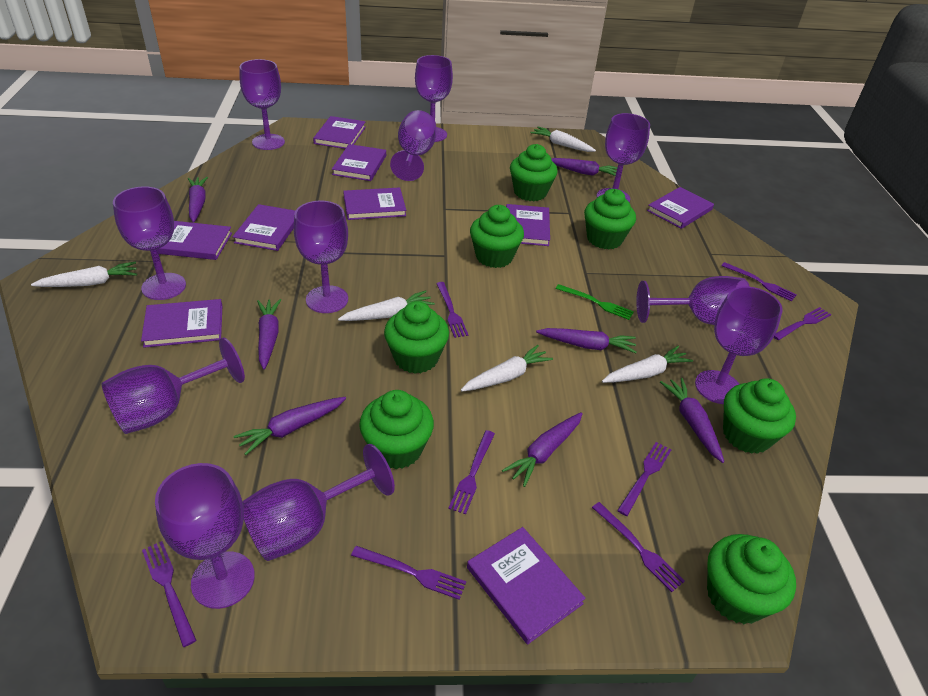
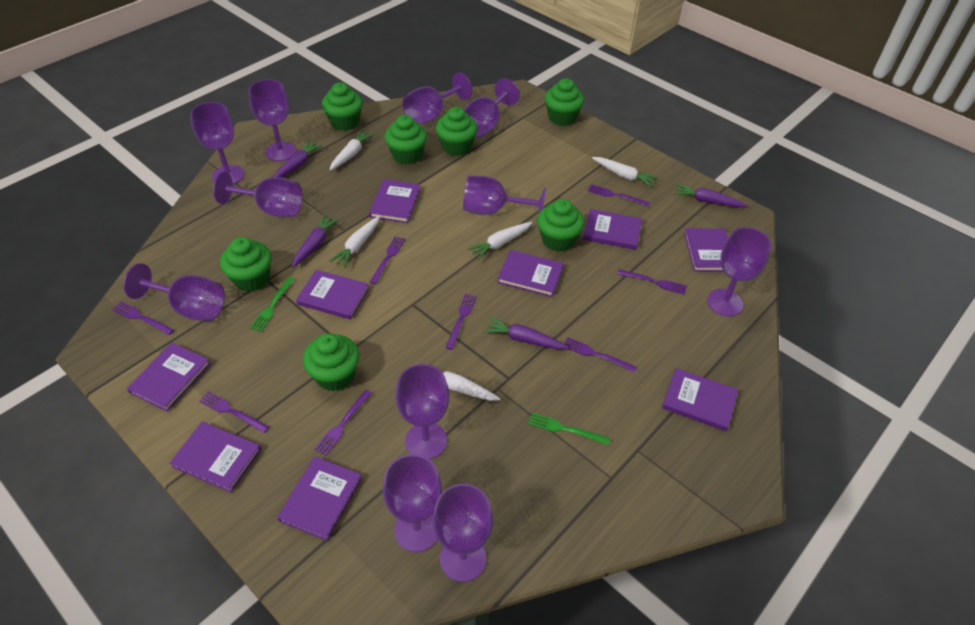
green fork: 1 -> 2
purple carrot: 7 -> 4

